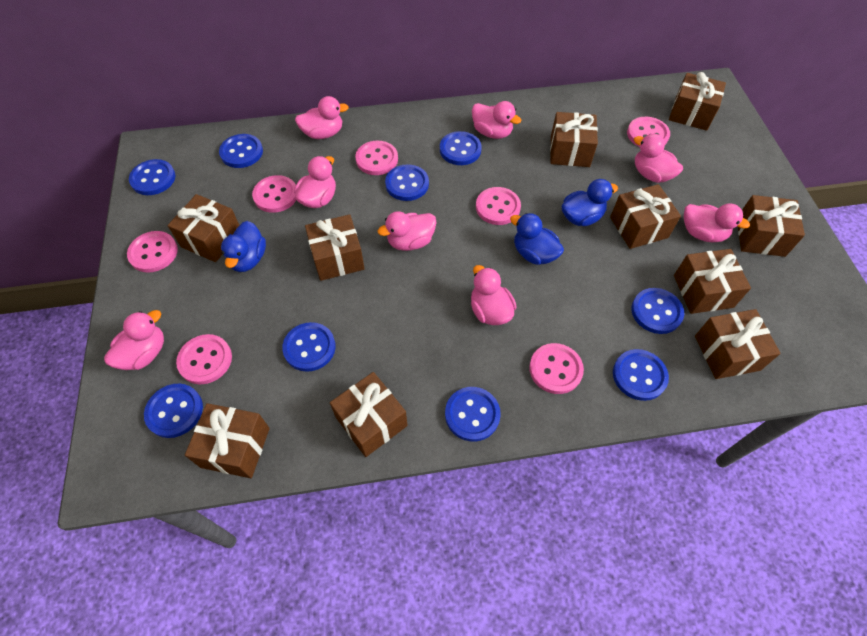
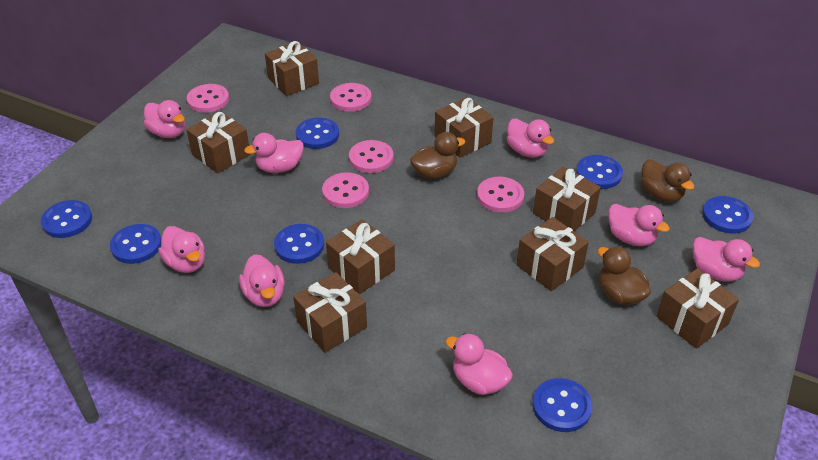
blue button: 9 -> 7
blue duck: 3 -> 0
brown duck: 0 -> 3
brown gift: 10 -> 8
pink button: 7 -> 5

